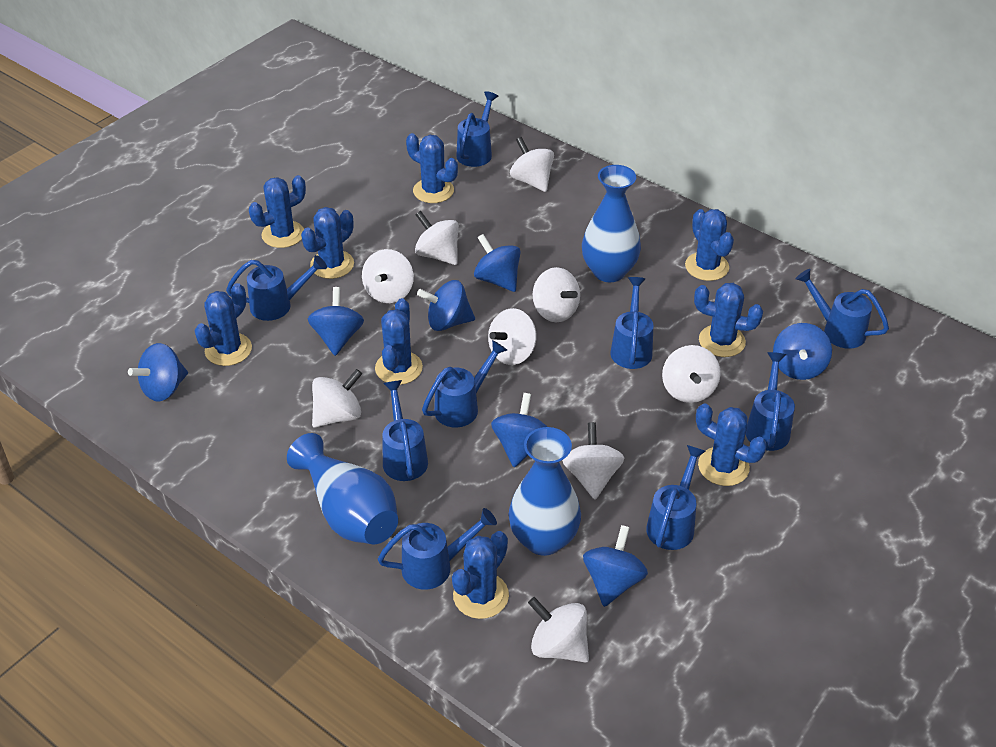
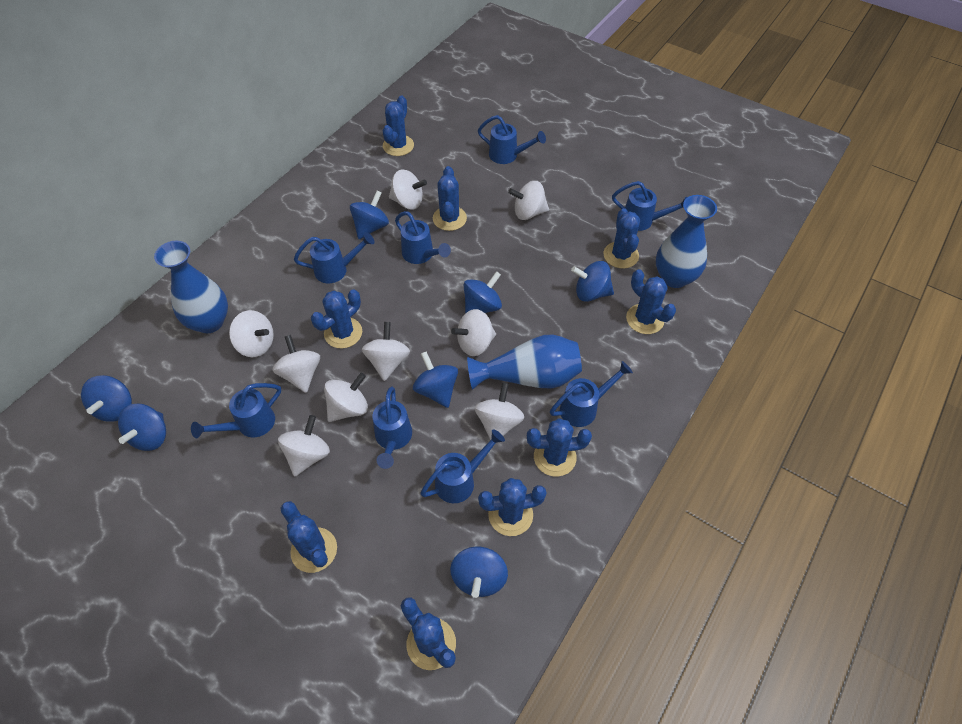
blue watering can: 9 -> 8

